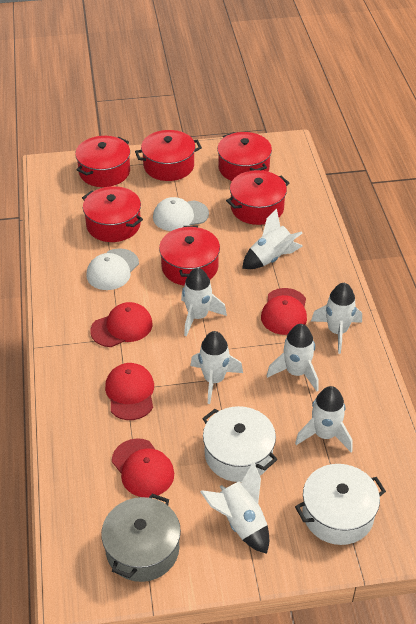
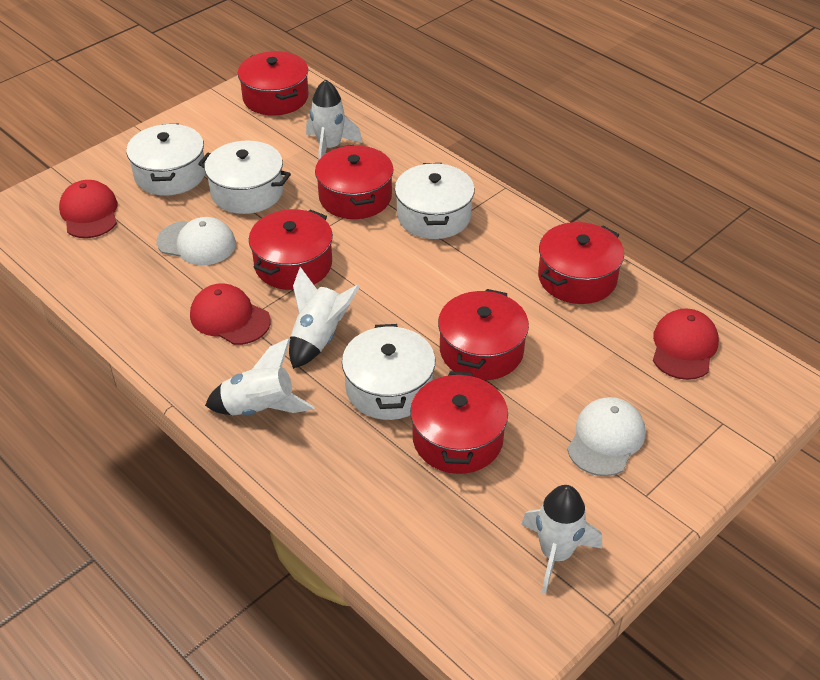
grey pot: 1 -> 0
red cap: 4 -> 3
white pot: 2 -> 4
white rocket: 7 -> 4

